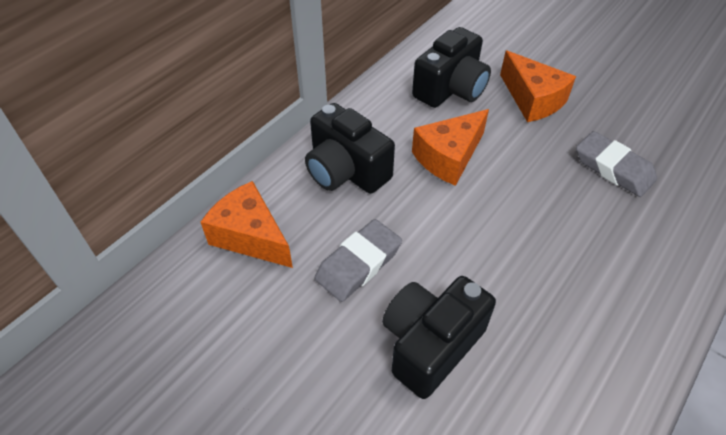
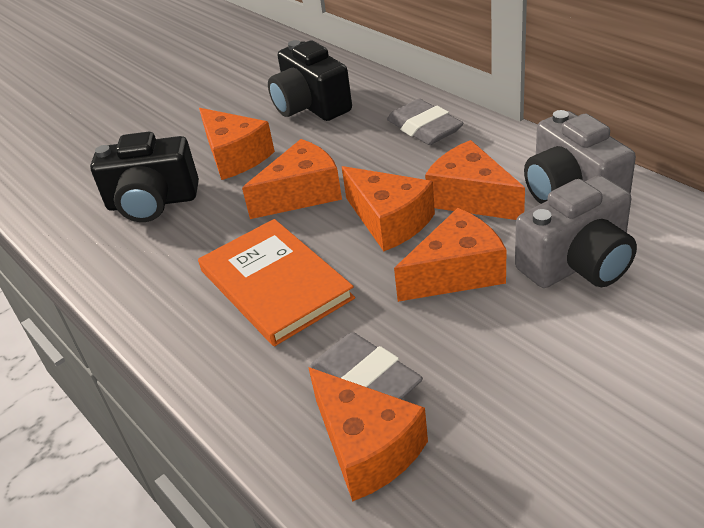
black camera: 3 -> 2
grey camera: 0 -> 2
orange book: 0 -> 1
orange cheese: 3 -> 6

